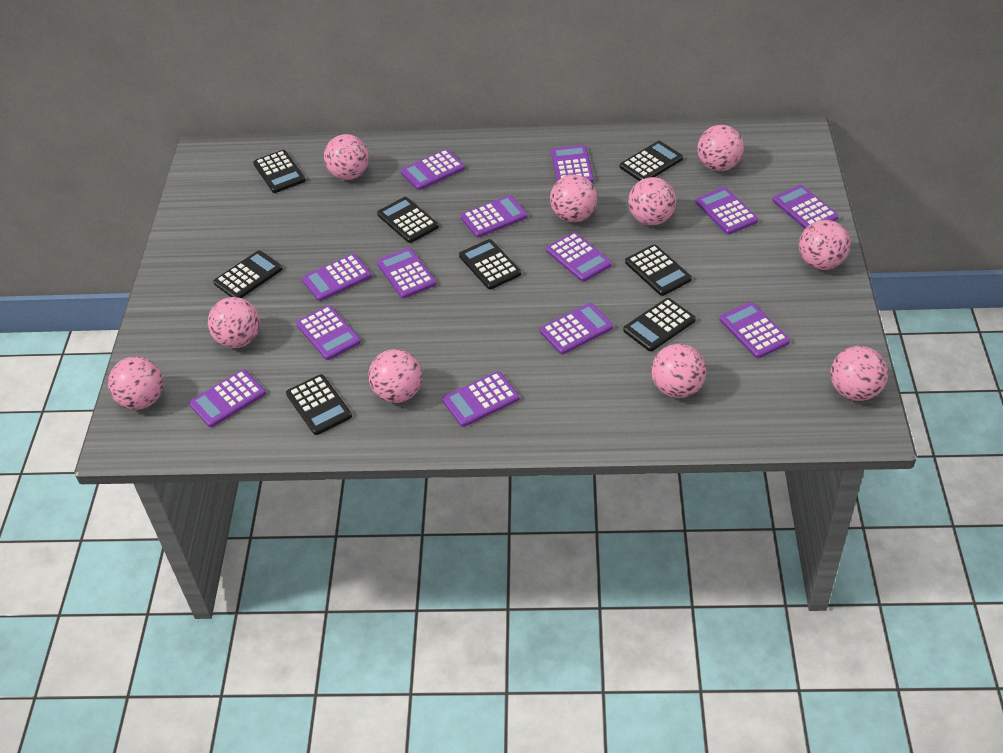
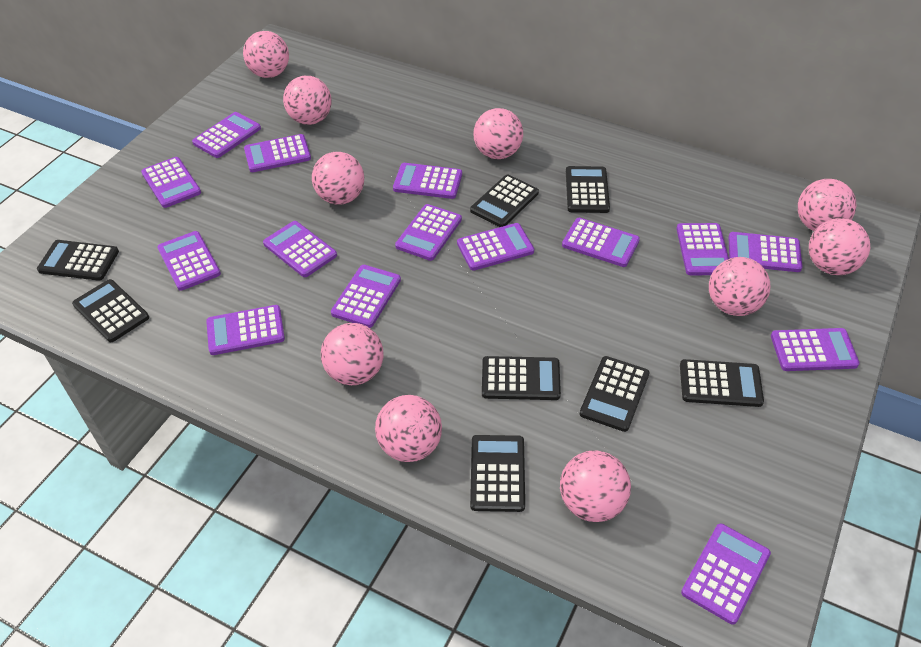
purple calculator: 13 -> 15

